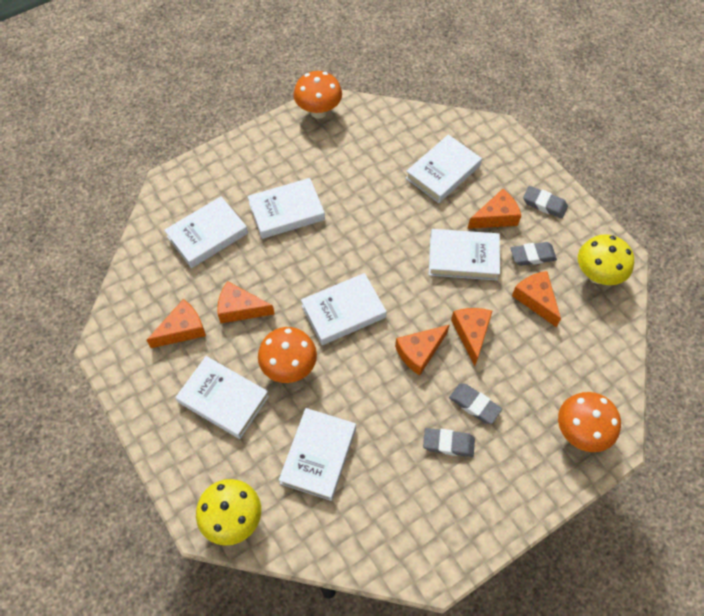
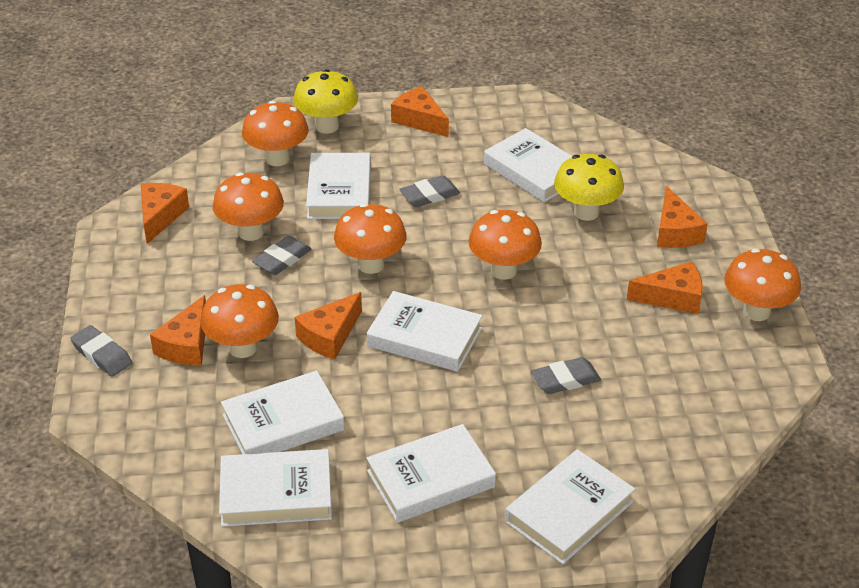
orange mushroom: 3 -> 6

